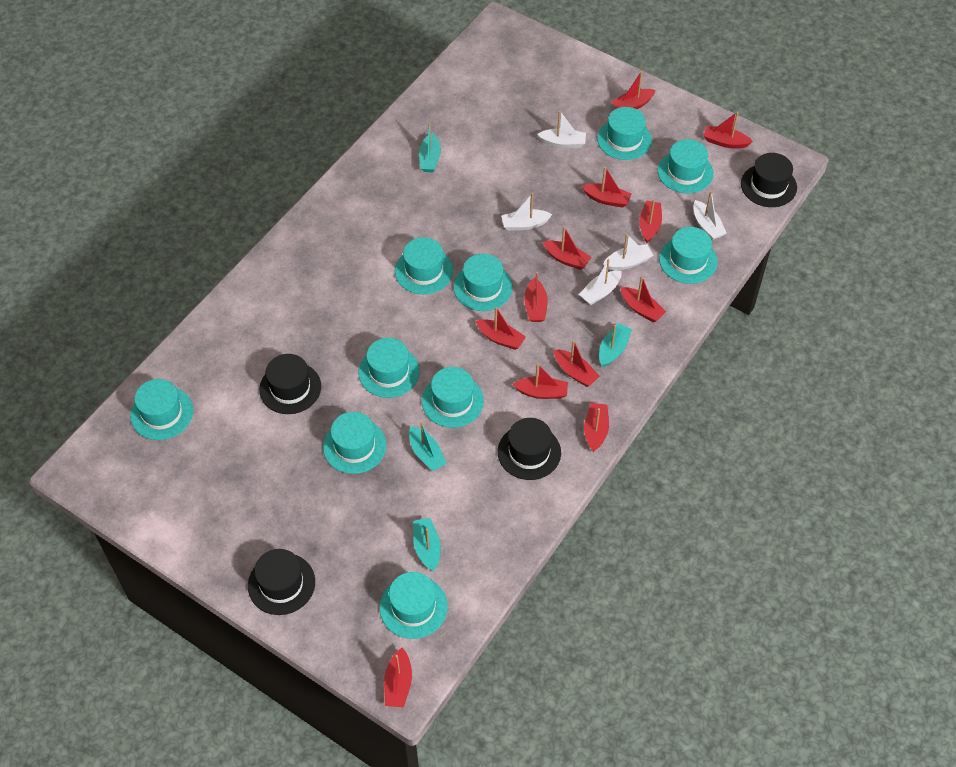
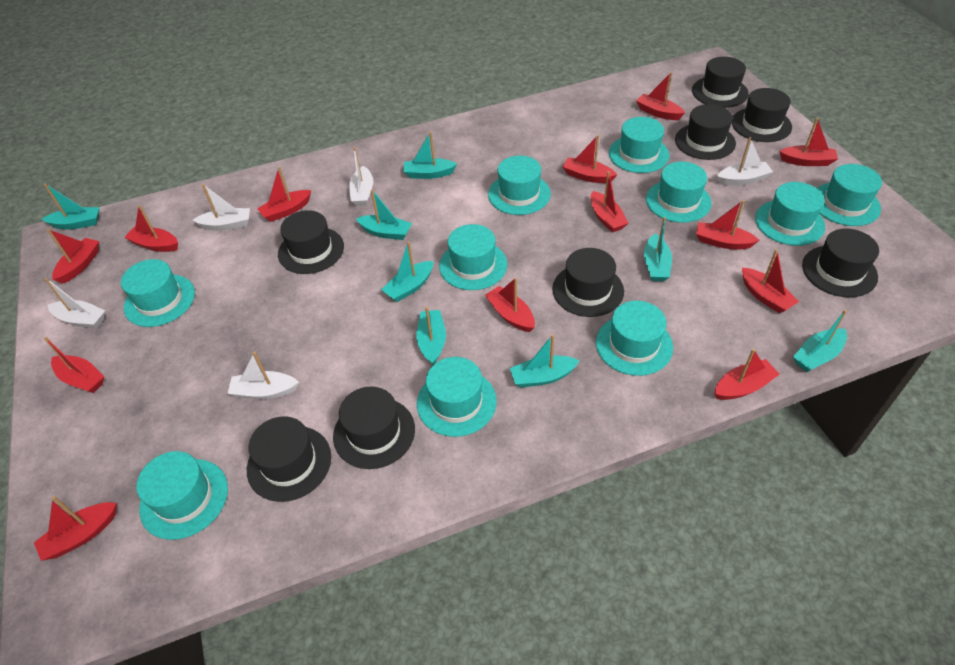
black hat: 4 -> 8
red boat: 12 -> 13
turquoise boat: 4 -> 8

